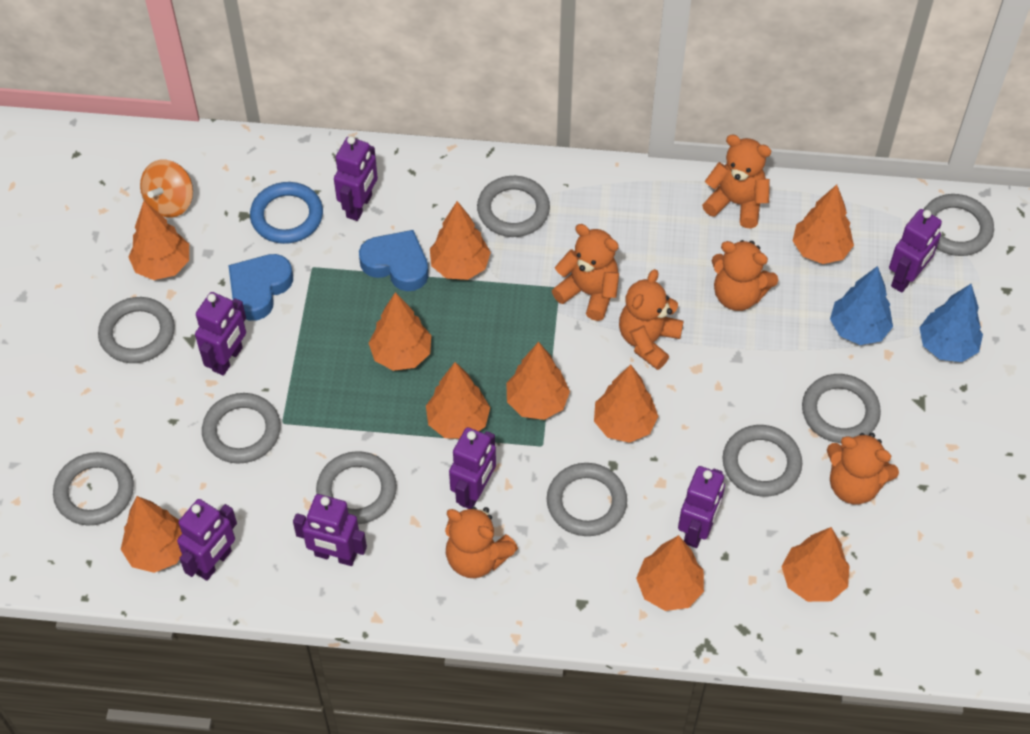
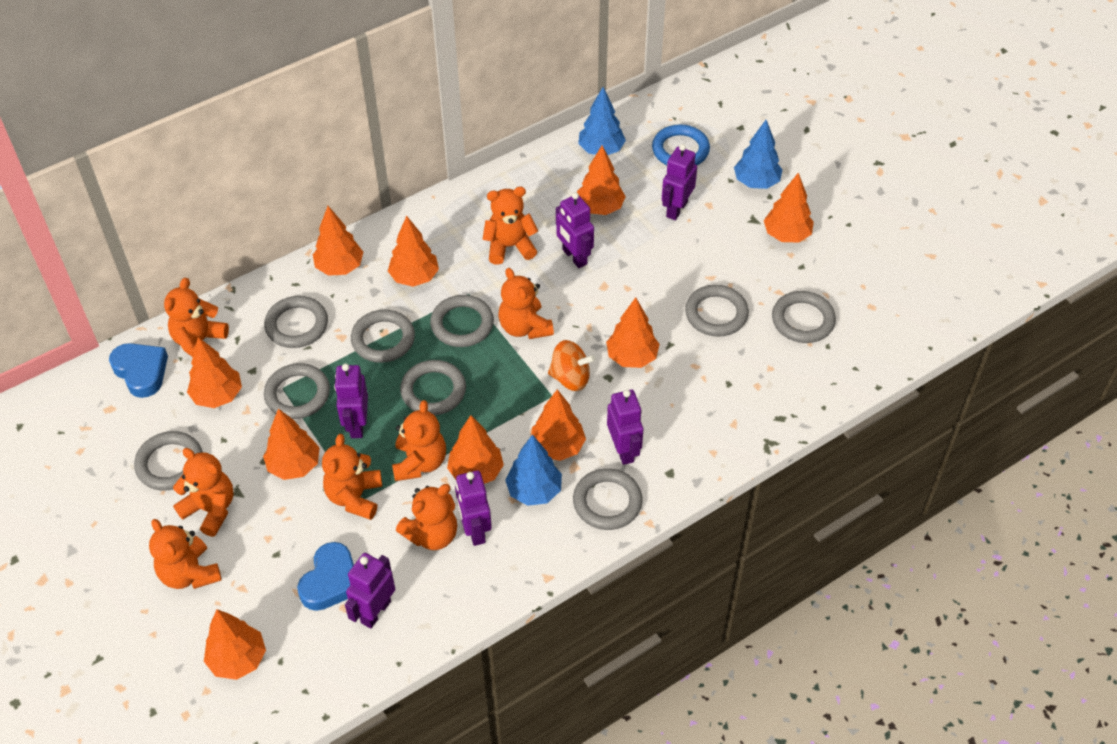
blue tree: 2 -> 3
orange teddy bear: 6 -> 8
purple robot: 7 -> 6

